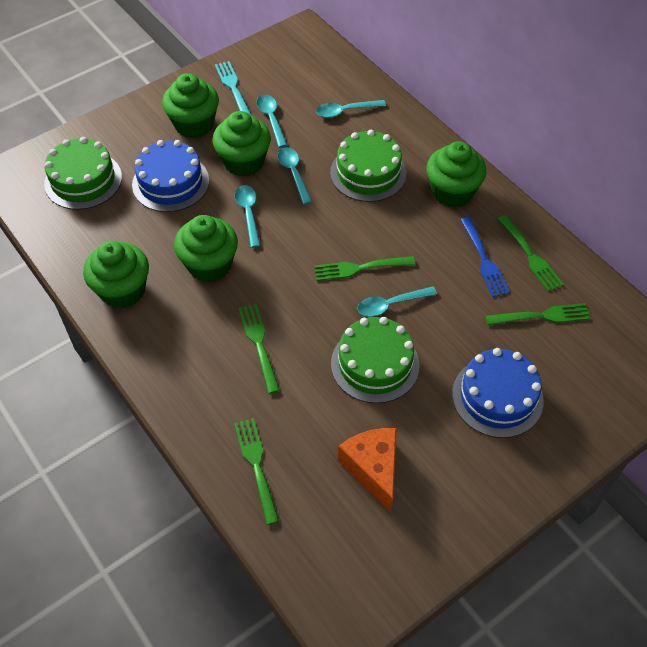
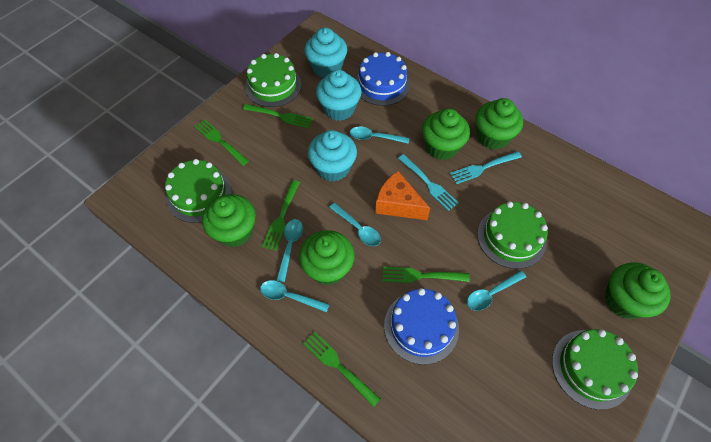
blue fork: 1 -> 0
green cake: 3 -> 4
turquoise cupcake: 0 -> 3
turquoise fork: 1 -> 2

